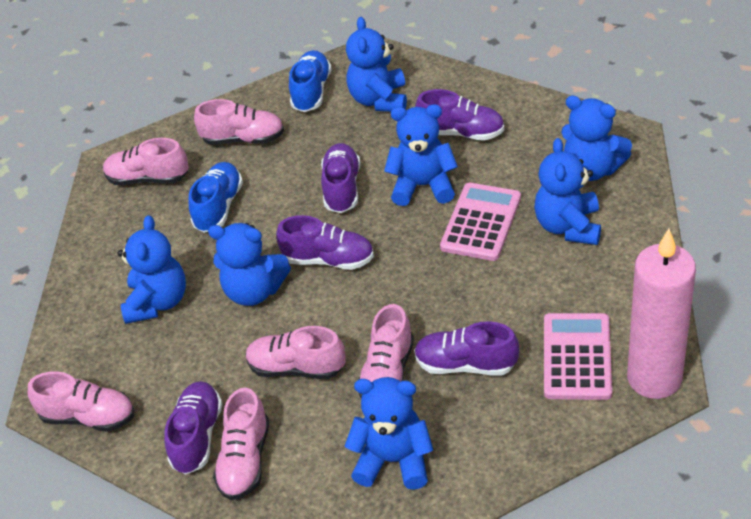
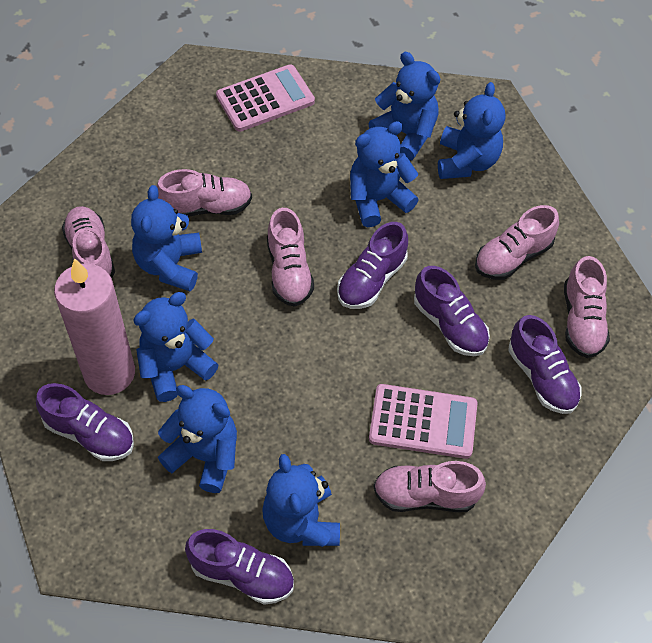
blue shoe: 2 -> 0

